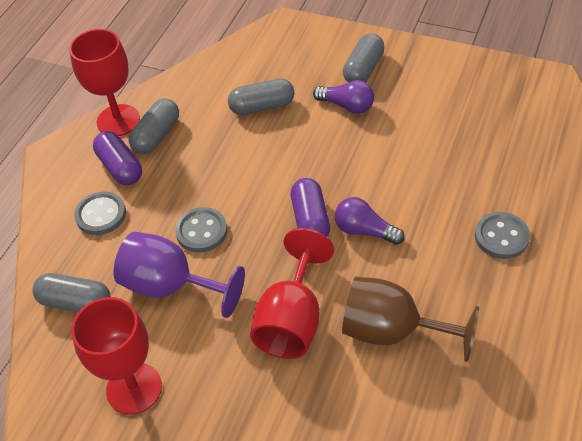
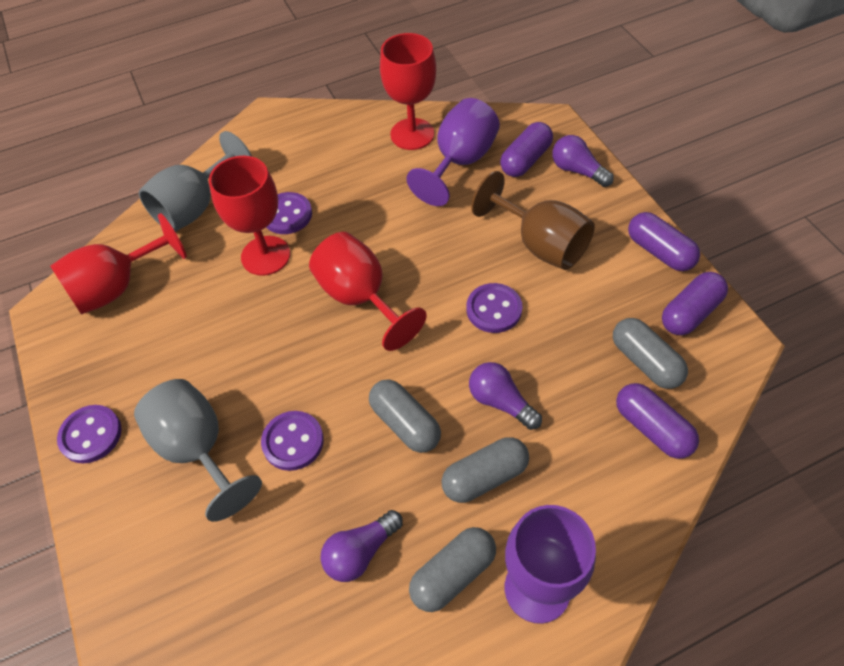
grey button: 3 -> 0
grey goblet: 0 -> 2
purple button: 0 -> 4
purple capsule: 2 -> 4
purple goblet: 1 -> 2
purple light bulb: 2 -> 3
red goblet: 3 -> 4

